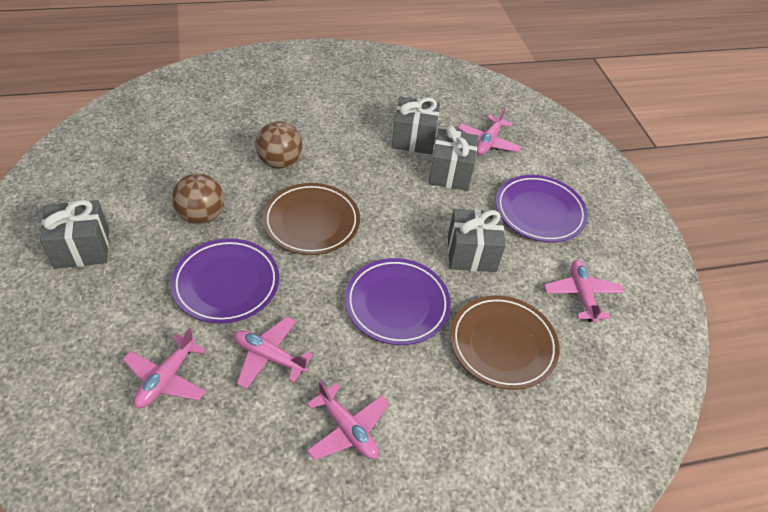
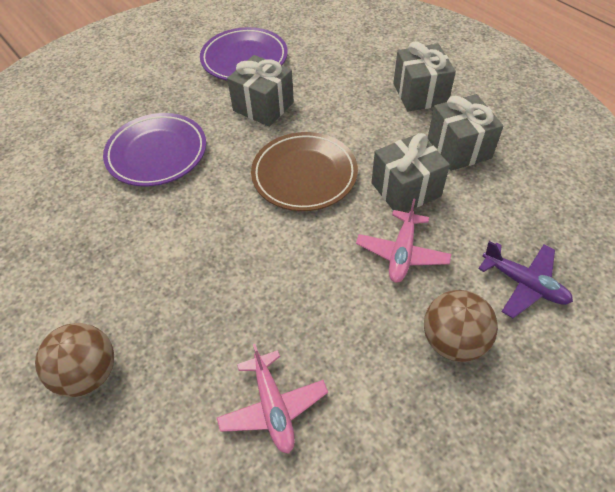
brown plate: 2 -> 1
pink plane: 5 -> 2
purple plane: 0 -> 1
purple plate: 3 -> 2

